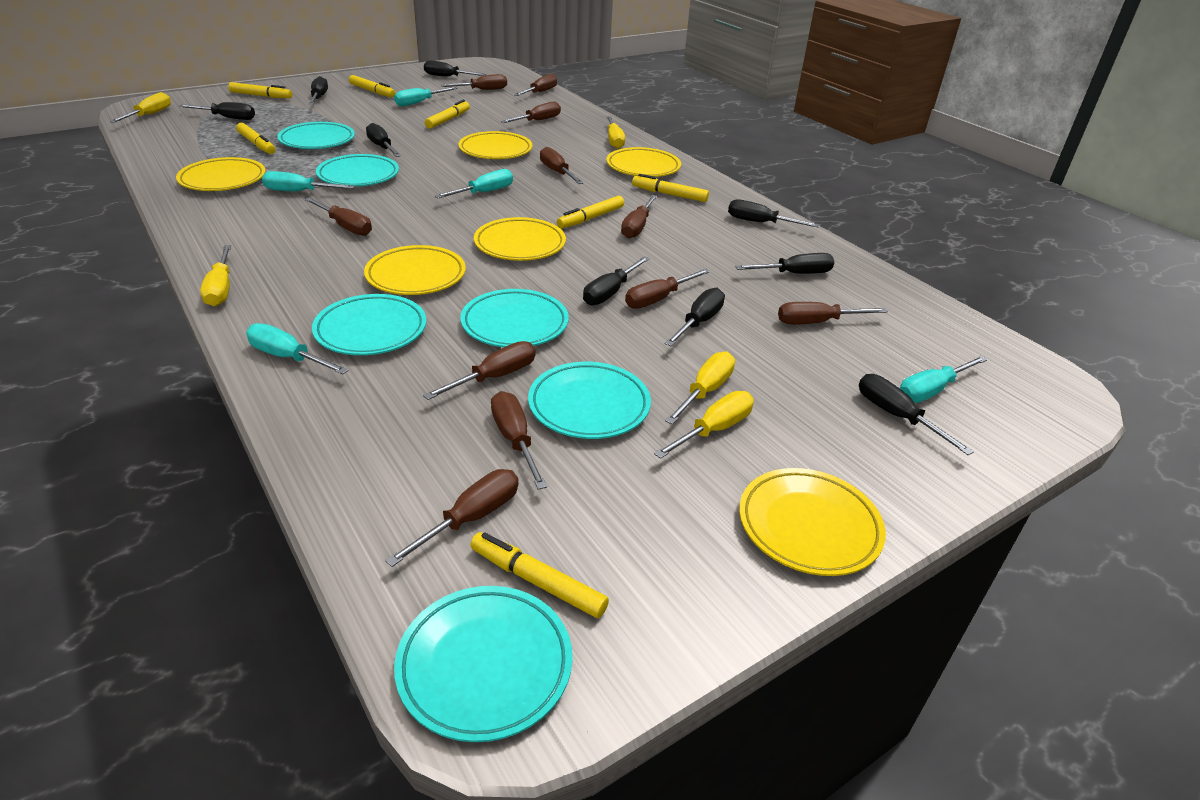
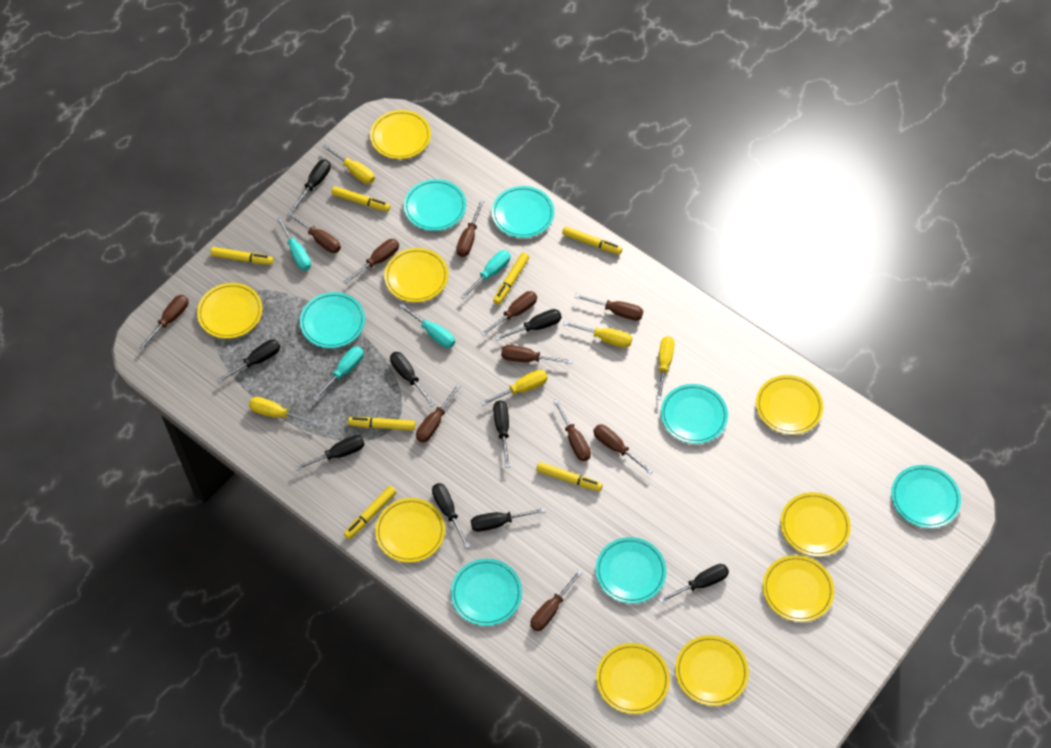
turquoise plate: 6 -> 7
turquoise screwdriver: 5 -> 4
yellow plate: 6 -> 9

